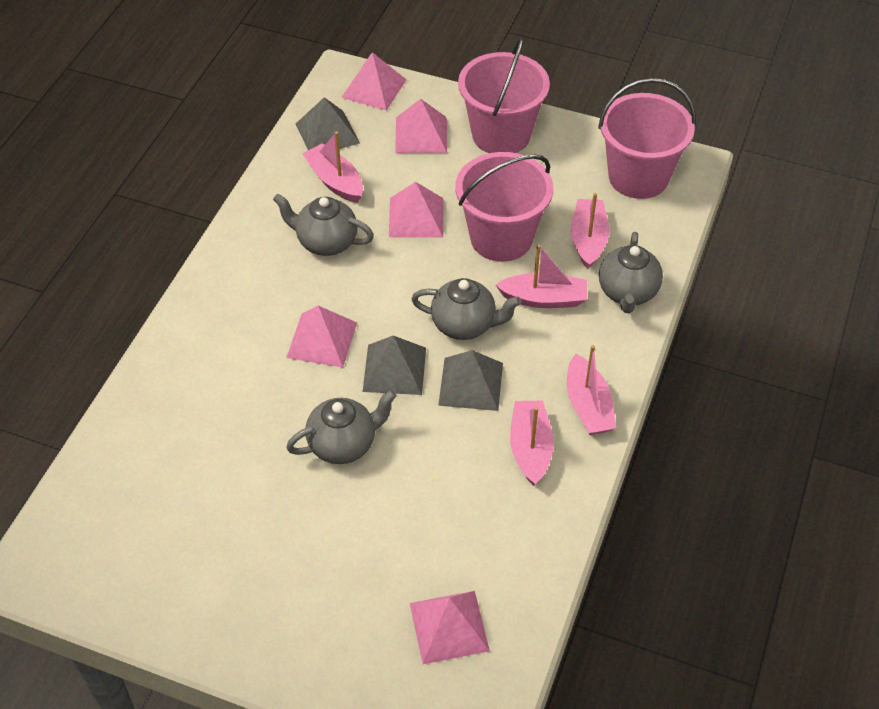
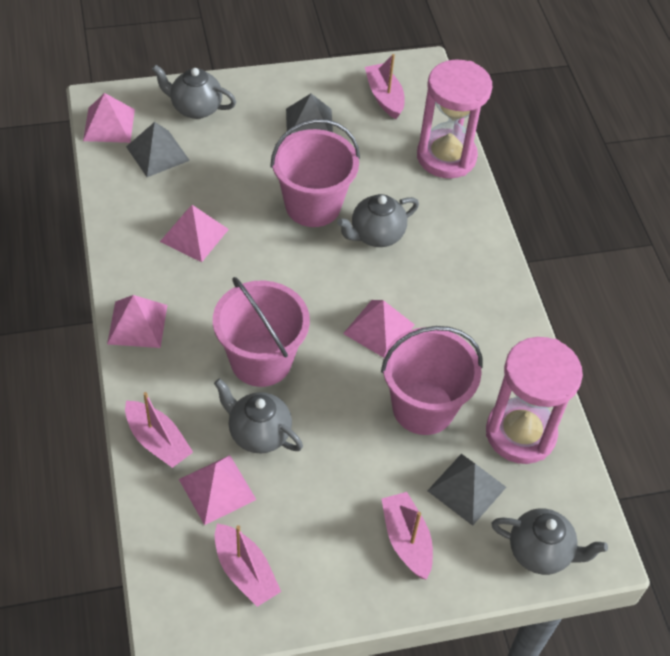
pink boat: 5 -> 4
pink hourglass: 0 -> 2

